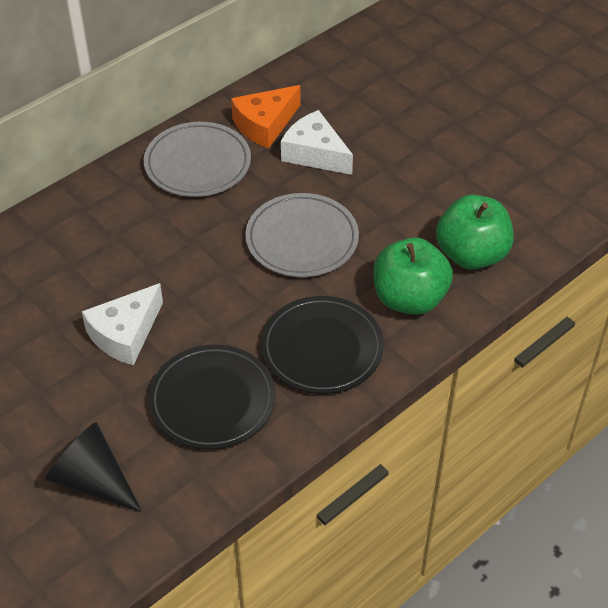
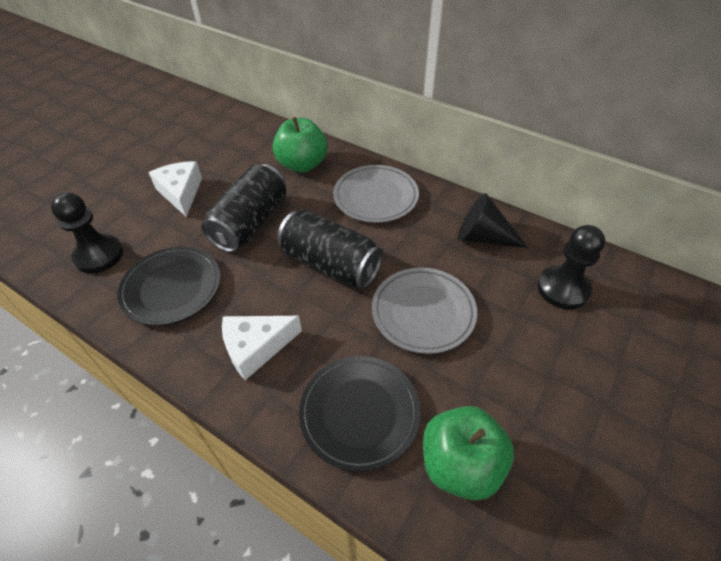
black can: 0 -> 2
black pawn: 0 -> 2
orange cheese: 1 -> 0

